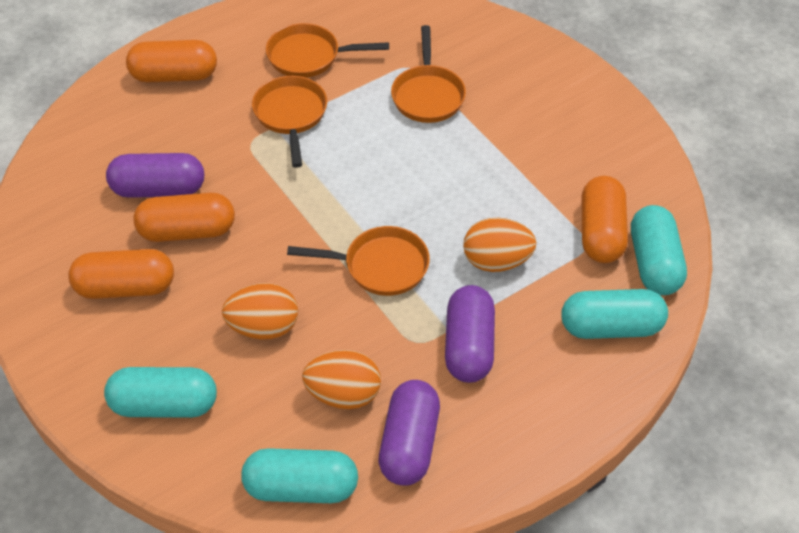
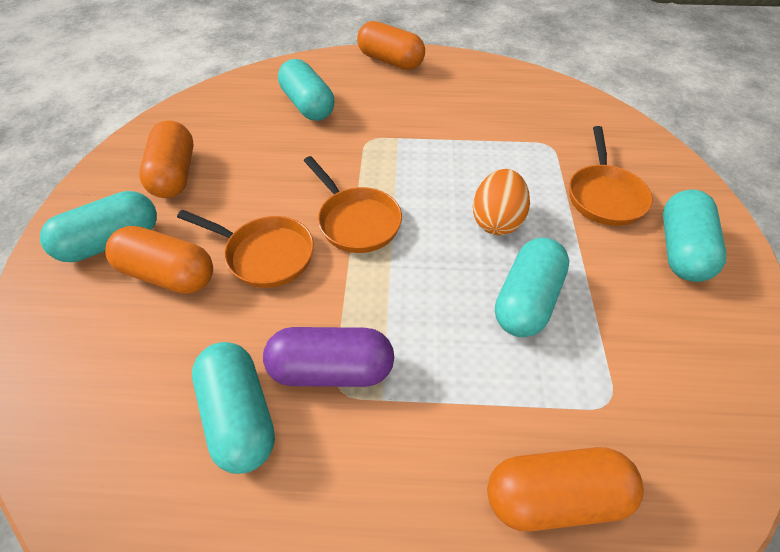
orange egg: 3 -> 1
orange pan: 4 -> 3
purple capsule: 3 -> 1
turquoise capsule: 4 -> 5

